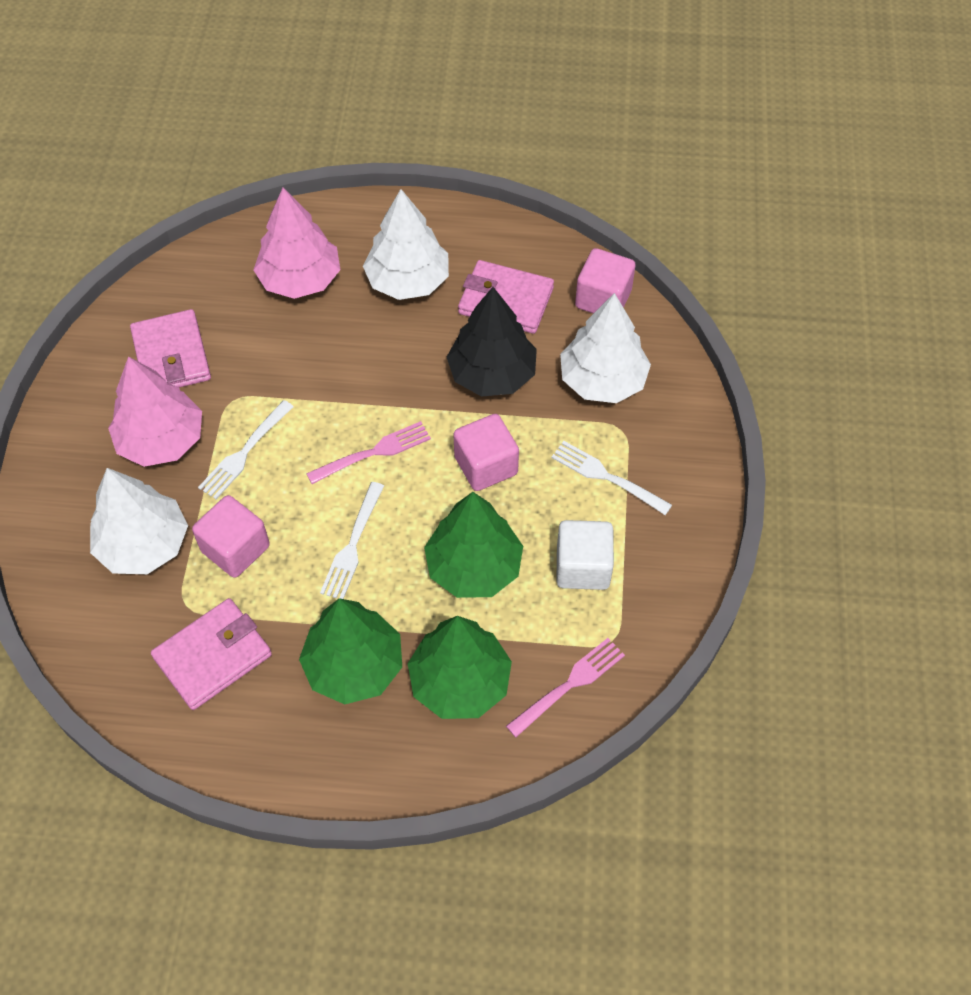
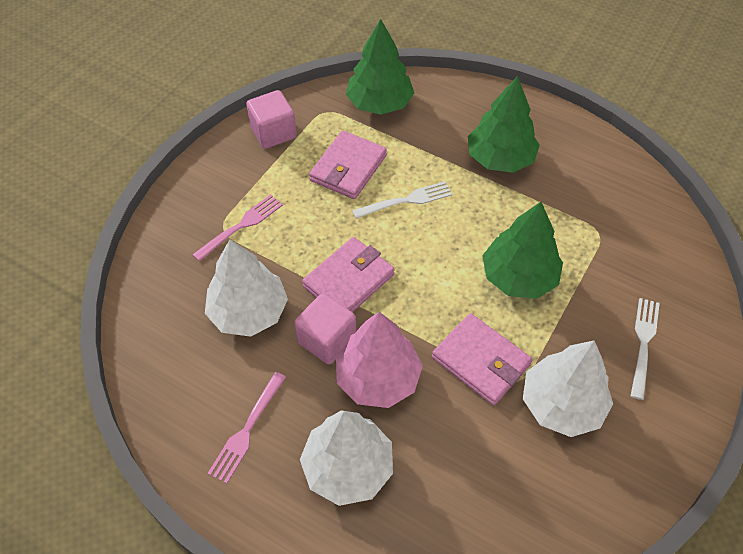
black tree: 1 -> 0
pink cube: 3 -> 2
pink tree: 2 -> 1
white cube: 1 -> 0
white fork: 3 -> 2

